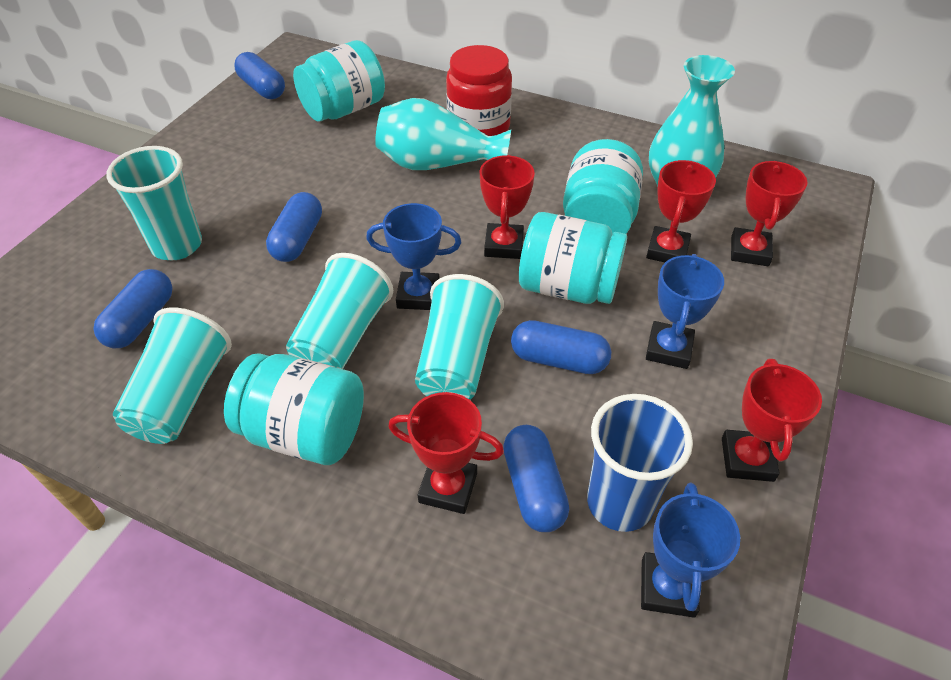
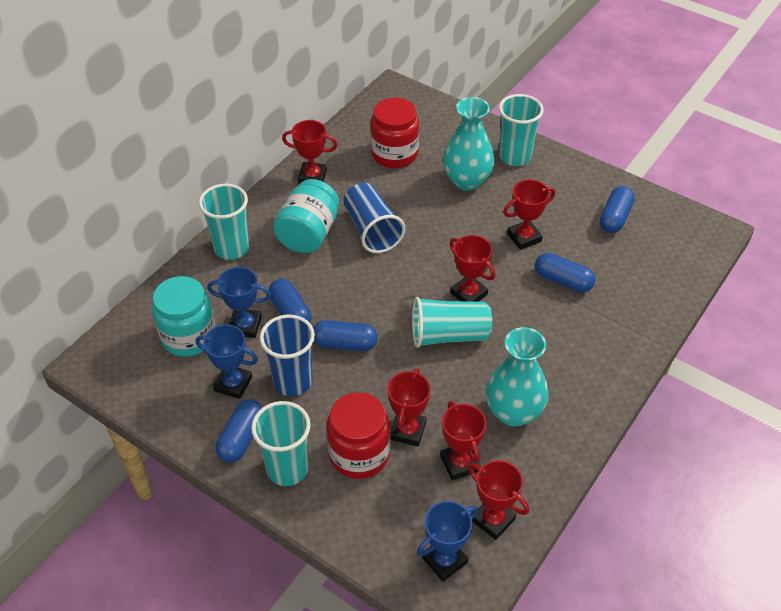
blue cup: 1 -> 2
red jar: 1 -> 2
red trophy: 5 -> 6
turquoise jar: 4 -> 2

